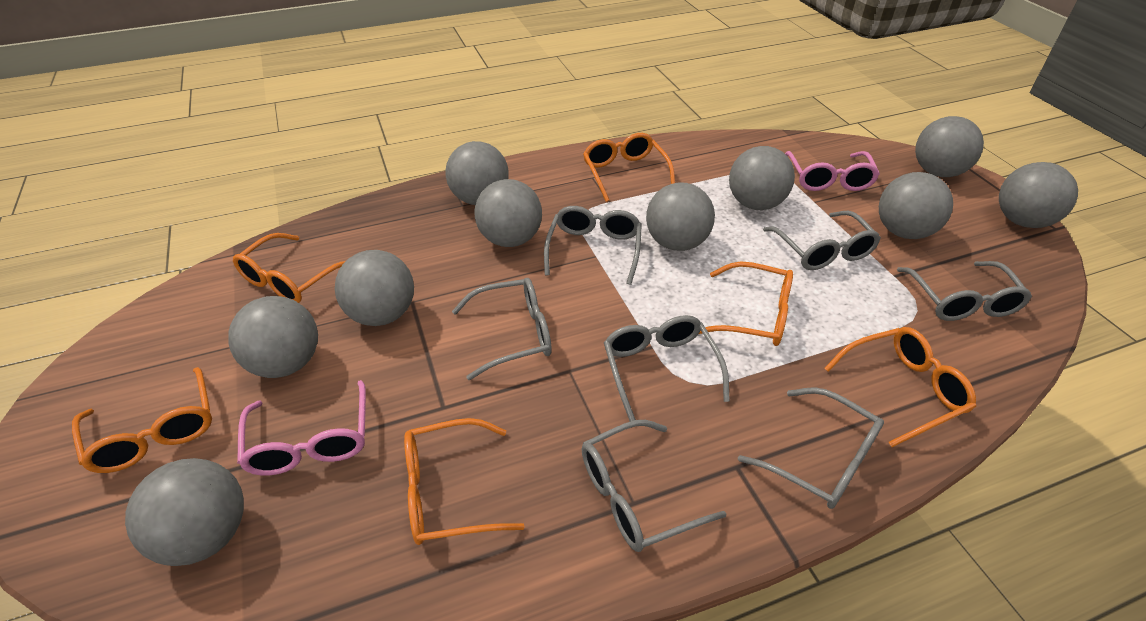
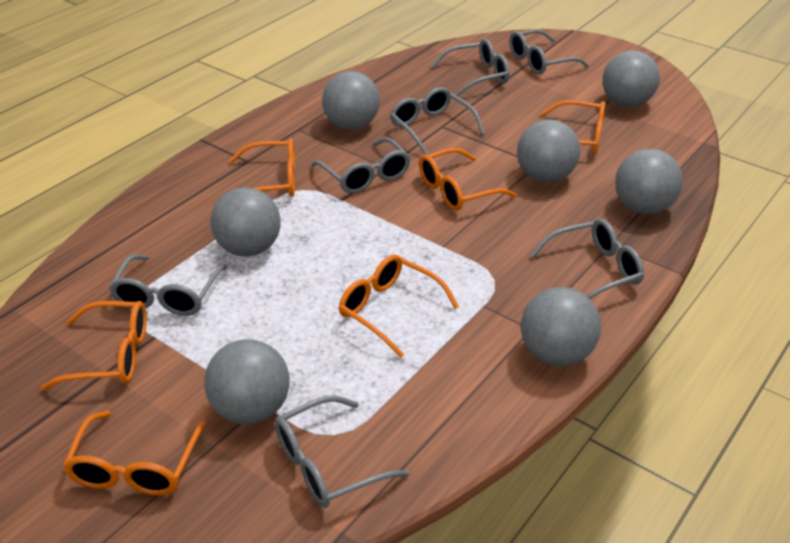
grey ball: 10 -> 7
pink glasses: 2 -> 0

